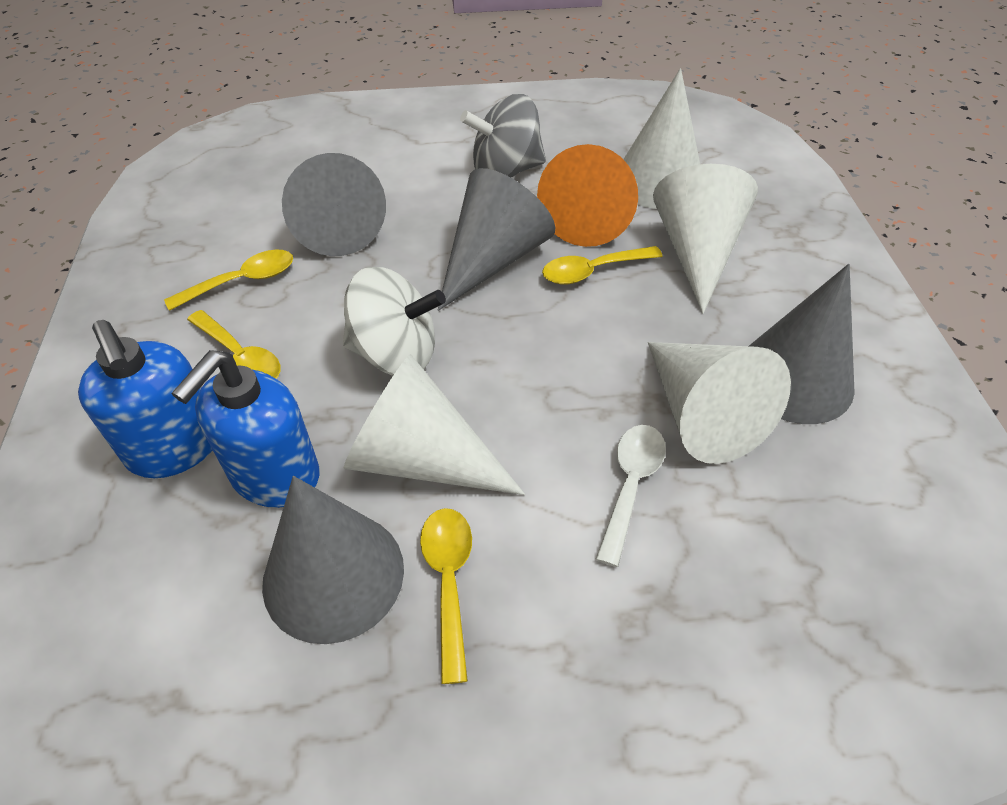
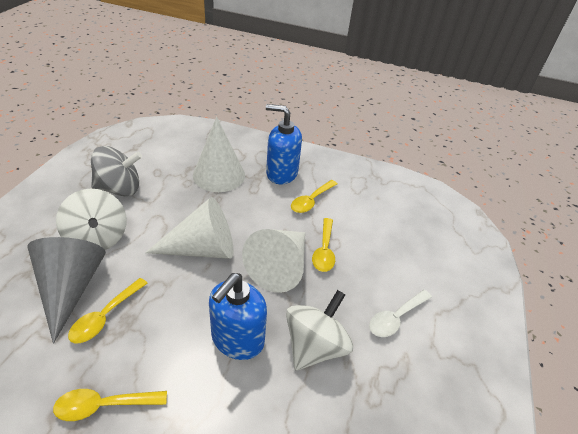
grey cone: 4 -> 1
orange cone: 1 -> 0
white cone: 4 -> 3
white spinning top: 1 -> 2

